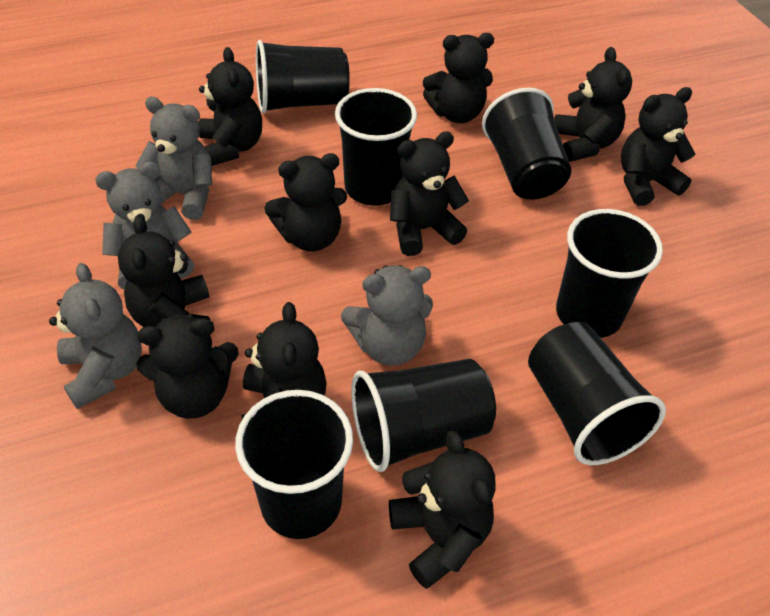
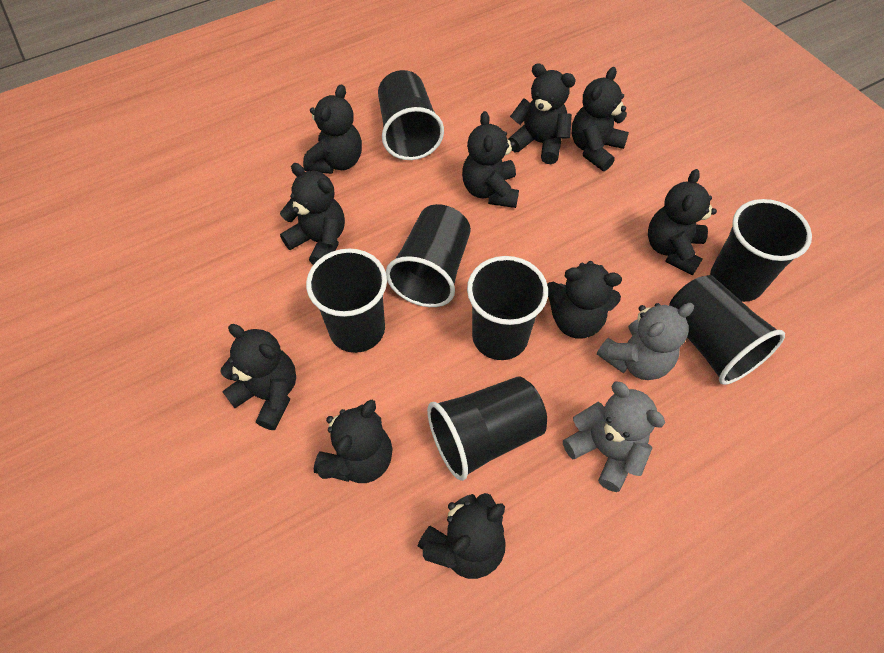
grey teddy bear: 4 -> 2

